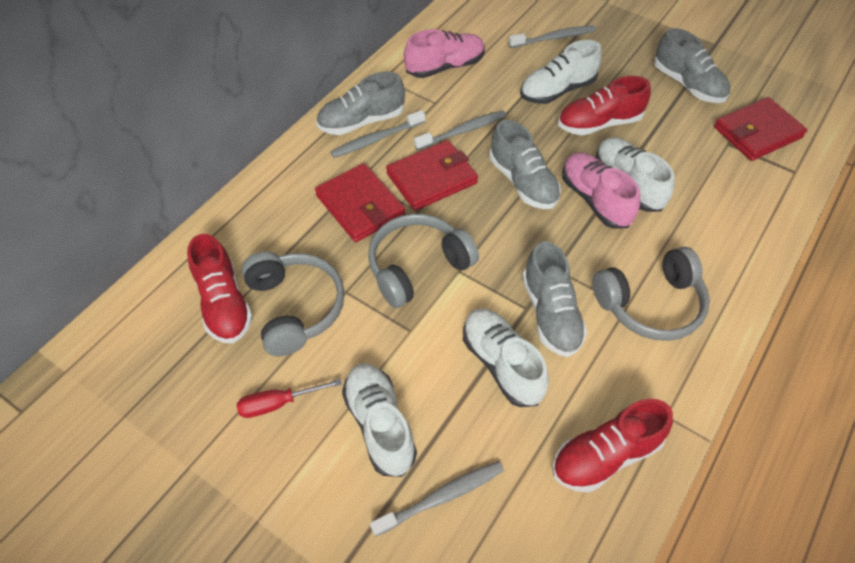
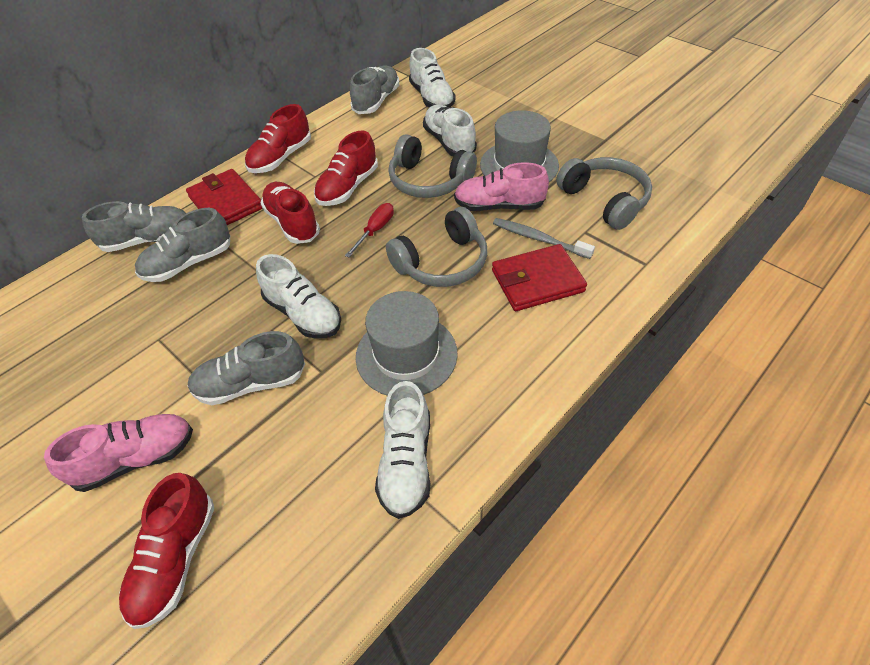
grey hat: 0 -> 2
grey toothbrush: 4 -> 1
red shoe: 3 -> 4
red wallet: 3 -> 2

